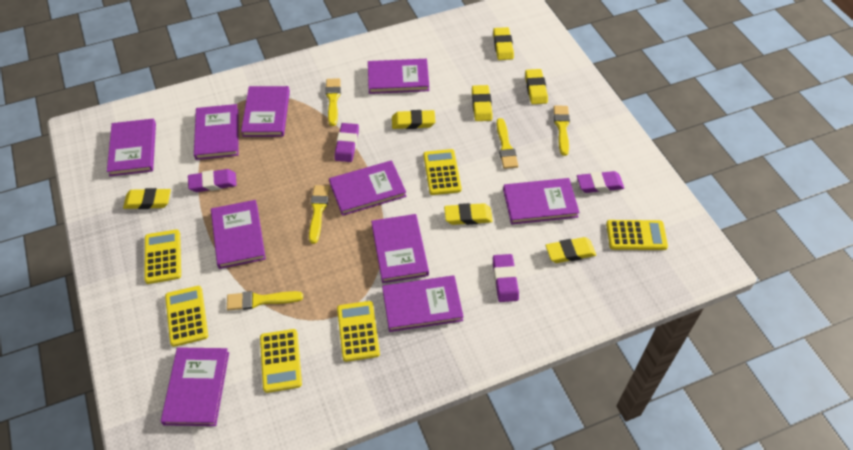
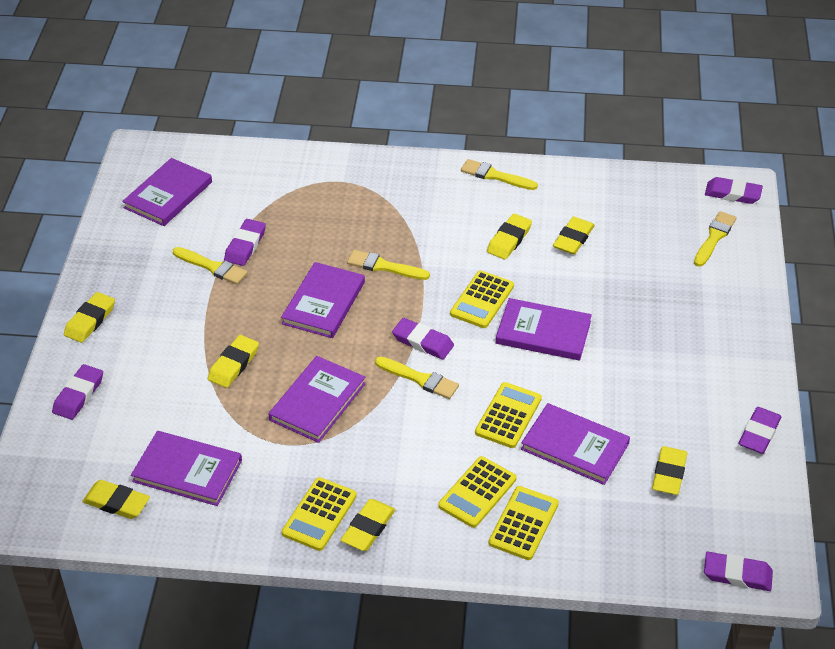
purple book: 10 -> 6
purple eraser: 4 -> 6
yellow calculator: 6 -> 5

